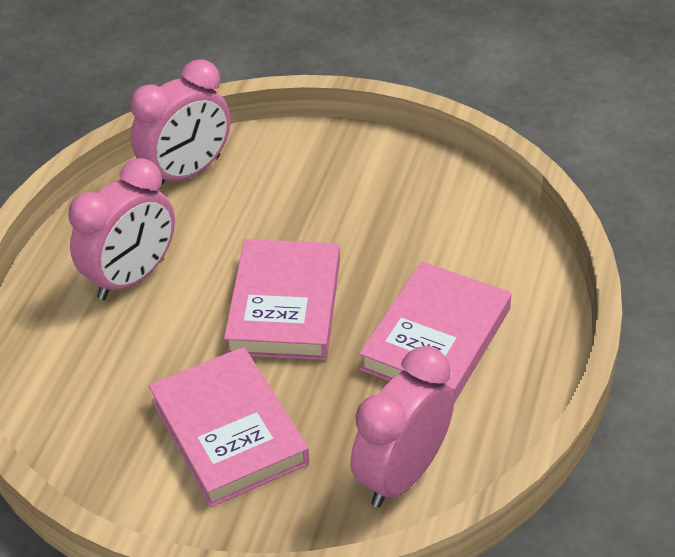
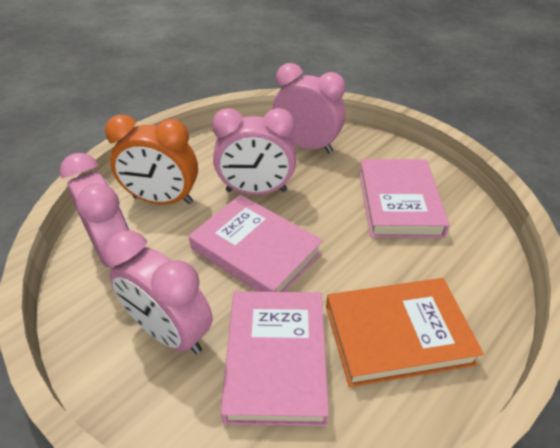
orange book: 0 -> 1
orange clock: 0 -> 1
pink clock: 3 -> 4

